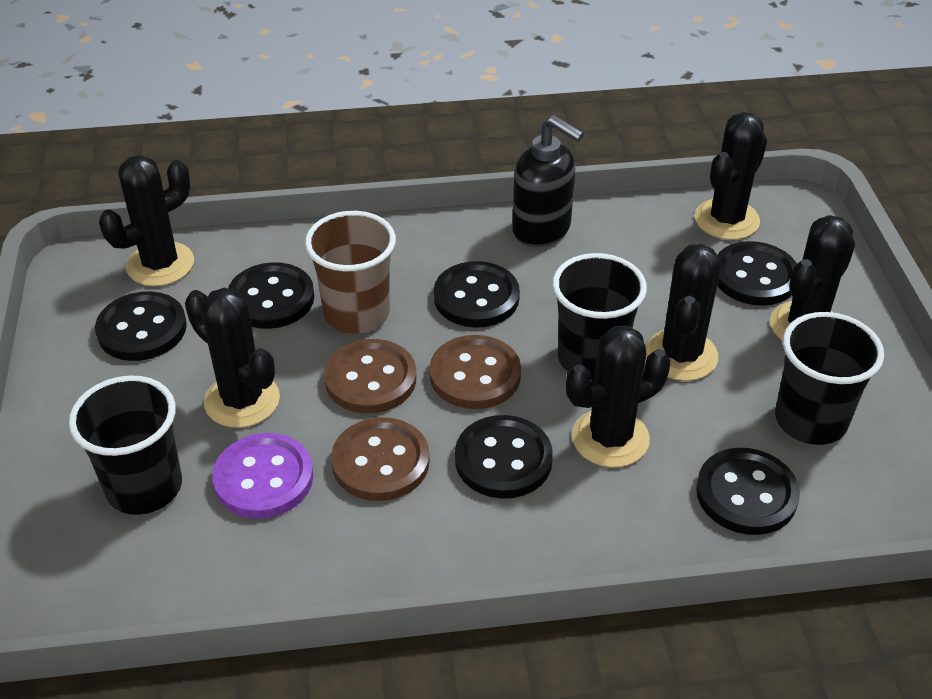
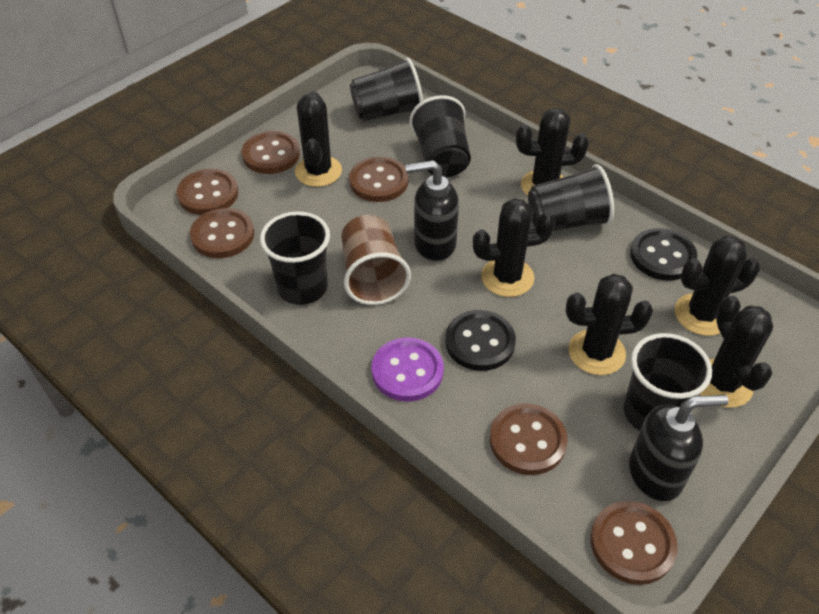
black button: 6 -> 2
black cup: 3 -> 5
black soap dispenser: 1 -> 2
brown button: 3 -> 6

